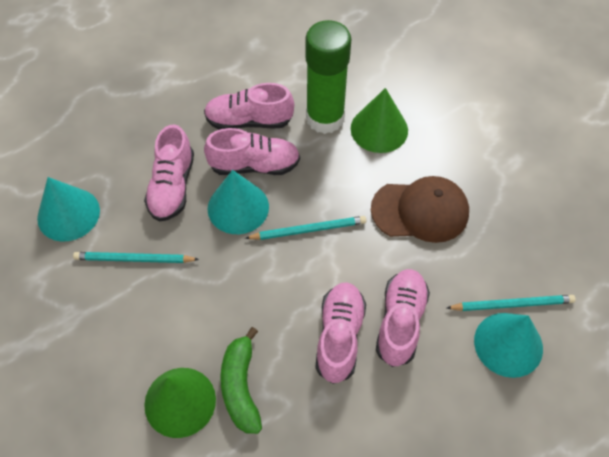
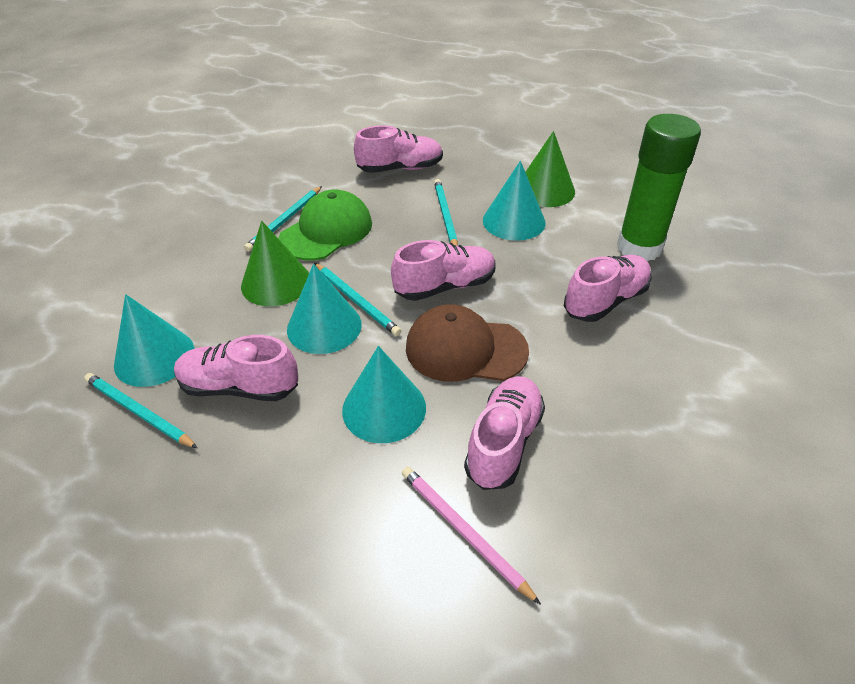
green banana: 1 -> 0
green cap: 0 -> 1
pink pencil: 0 -> 1
turquoise cone: 3 -> 4
turquoise pencil: 3 -> 4

